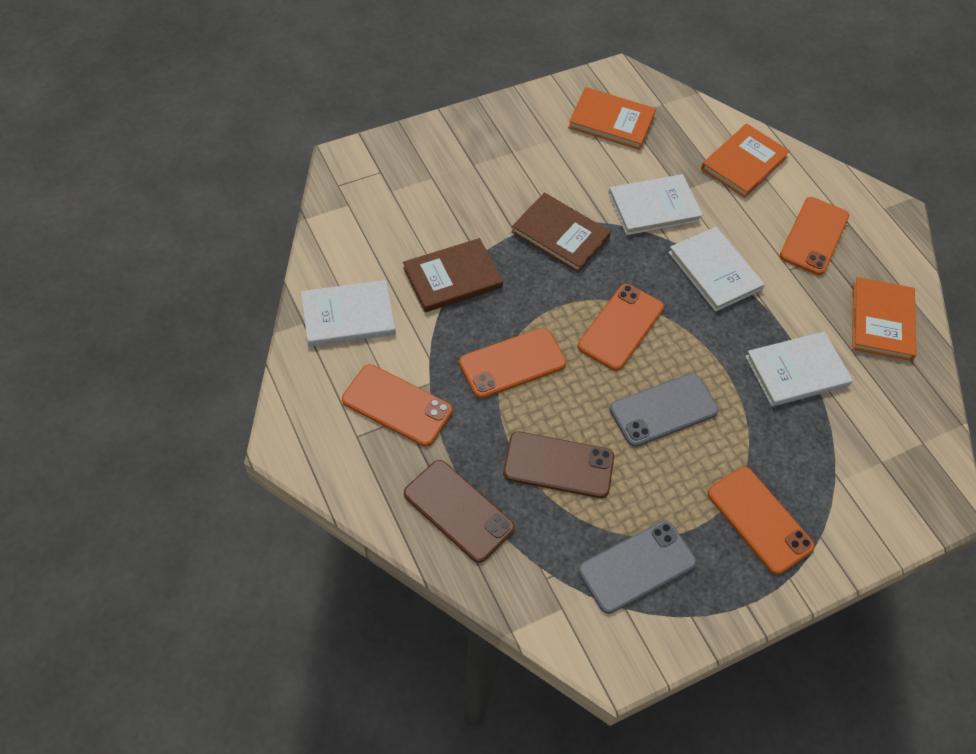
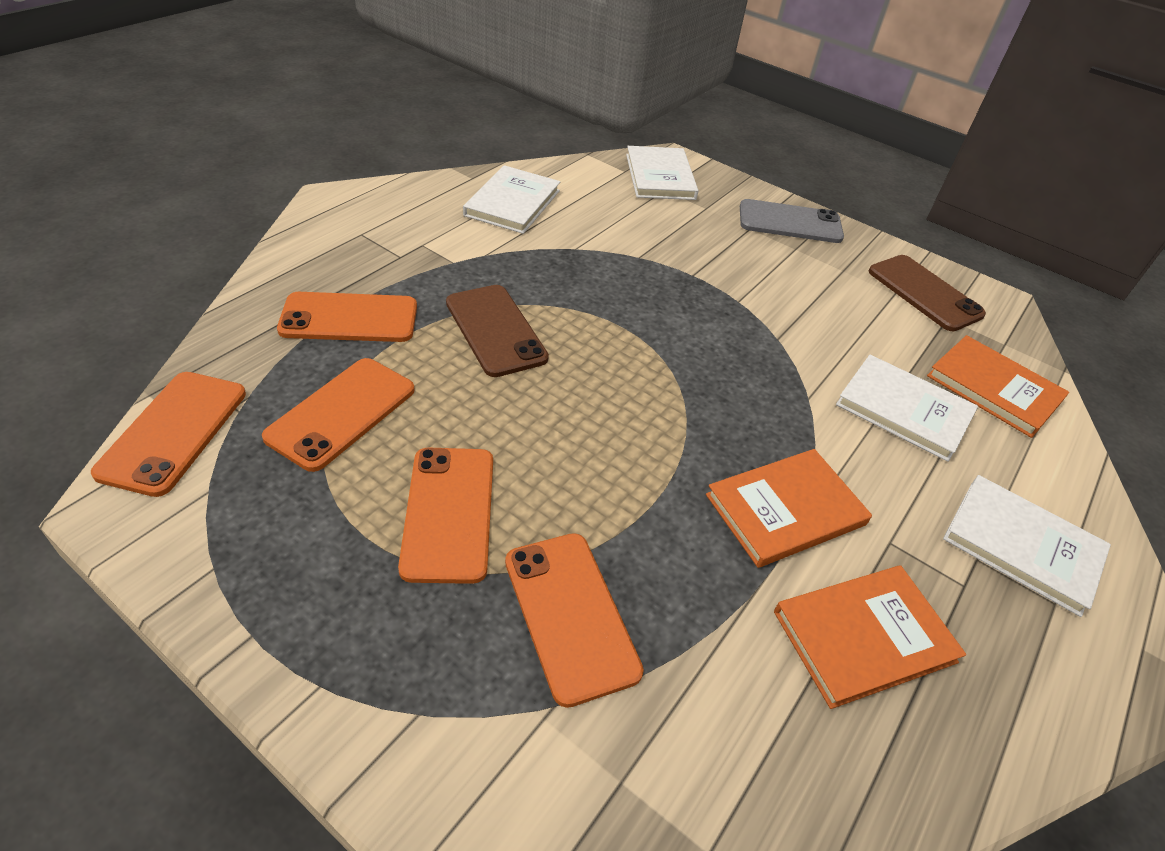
brown book: 2 -> 0
grey phone: 2 -> 1

